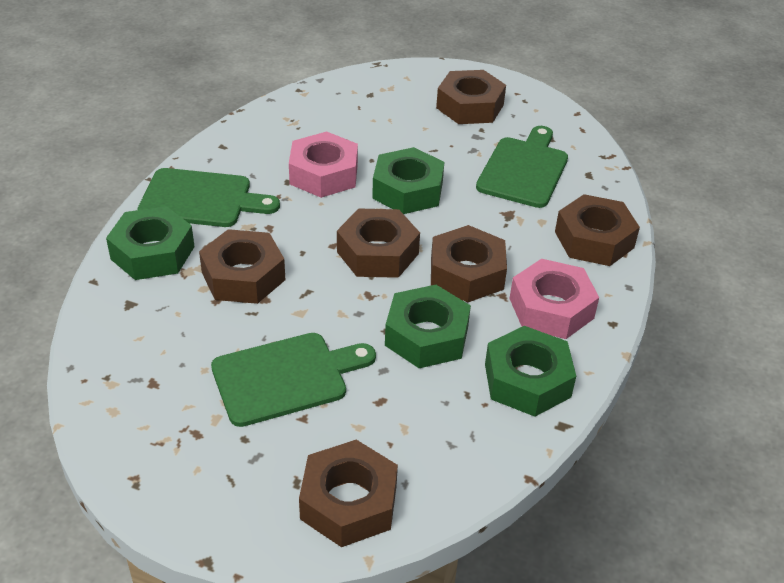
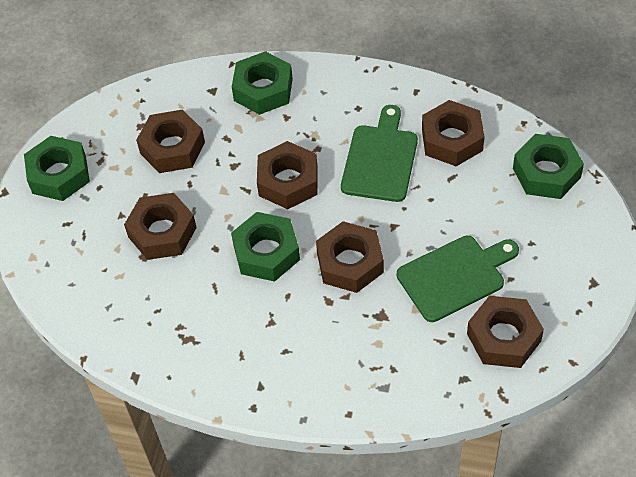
green cutting board: 3 -> 2
pink nut: 2 -> 0

